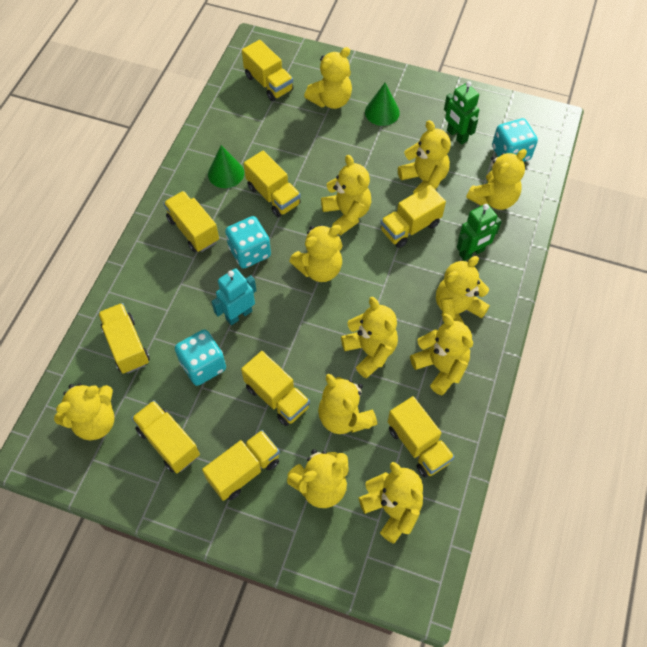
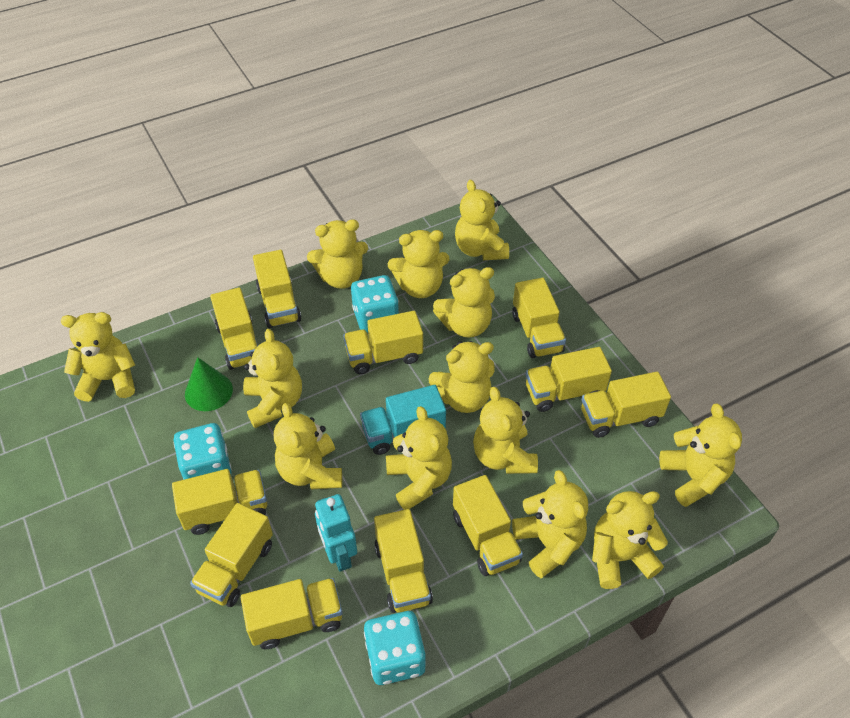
green cone: 2 -> 1
green robot: 2 -> 0
turquoise truck: 0 -> 1
yellow teddy bear: 12 -> 13
yellow truck: 9 -> 11

